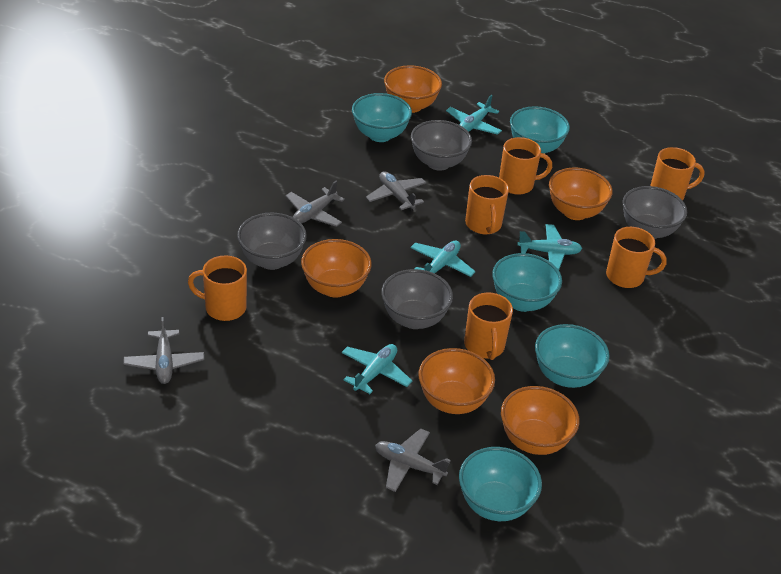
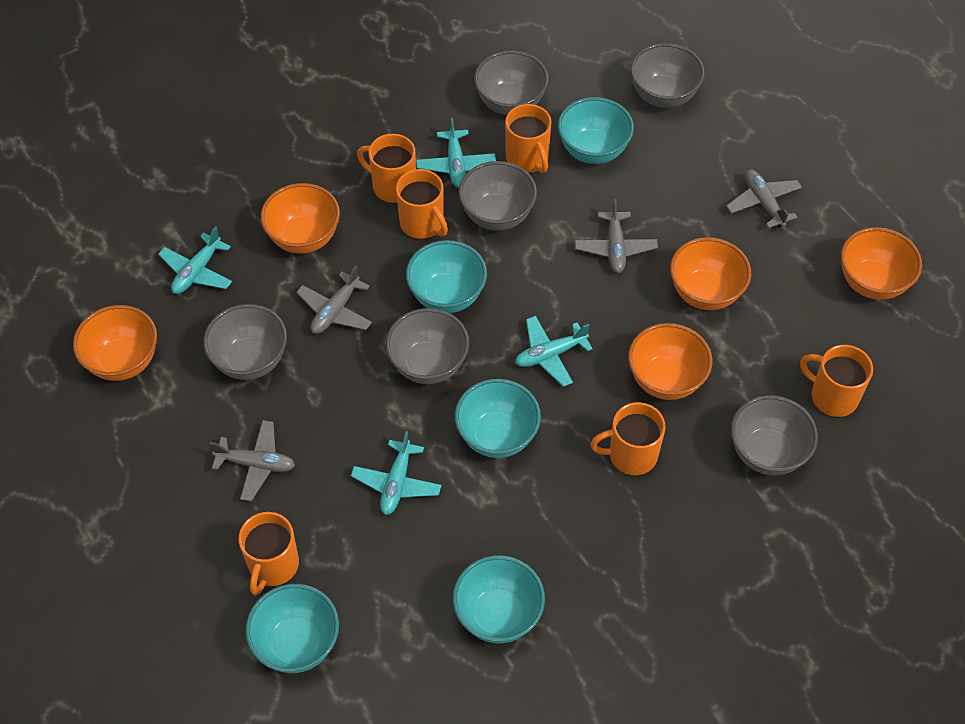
grey bowl: 4 -> 6

